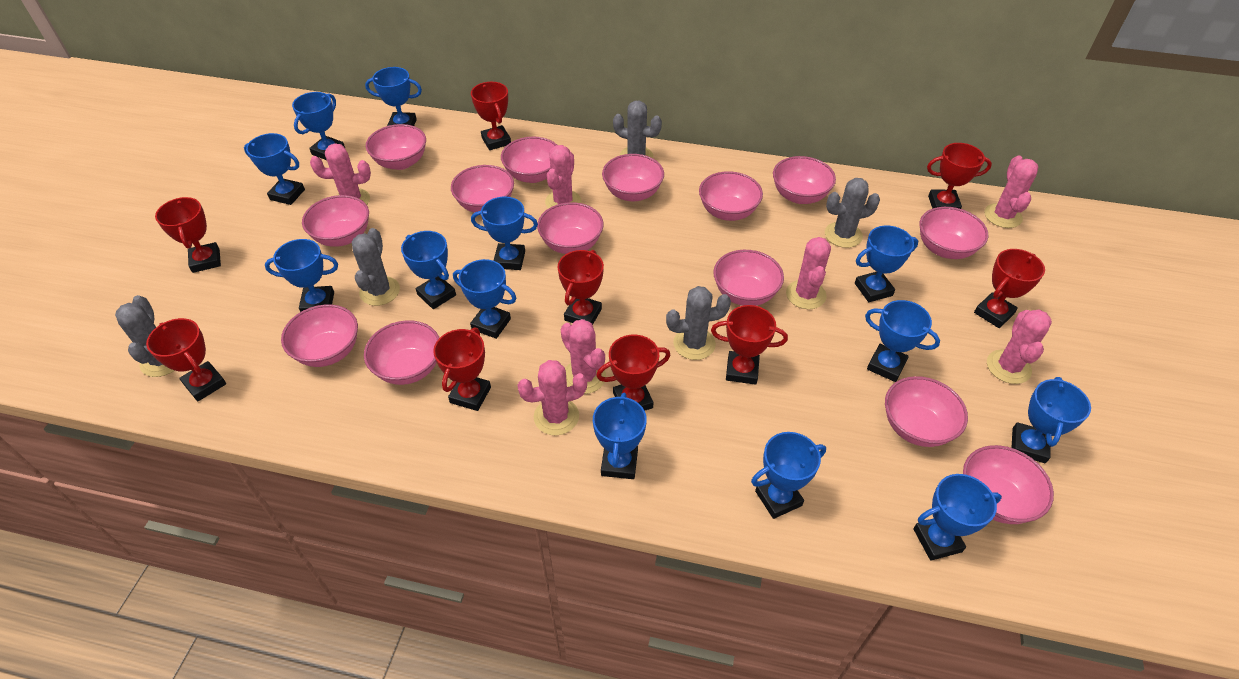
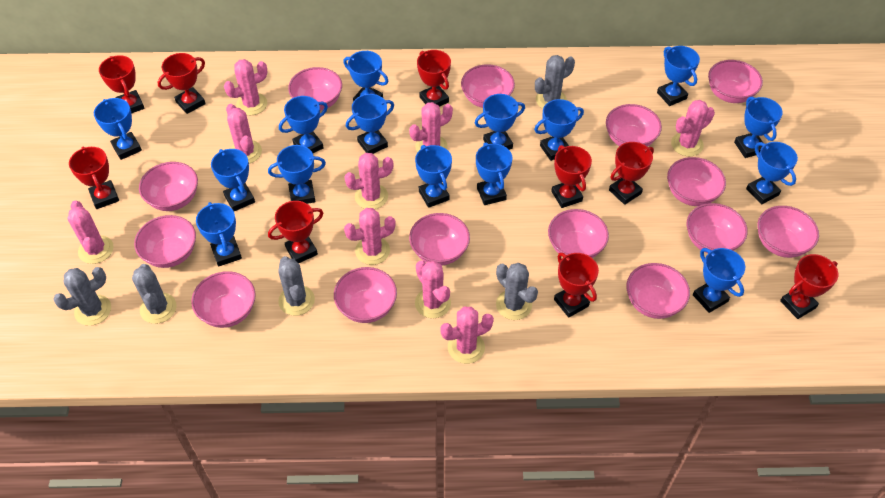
blue trophy: 13 -> 15
pink cactus: 7 -> 9

